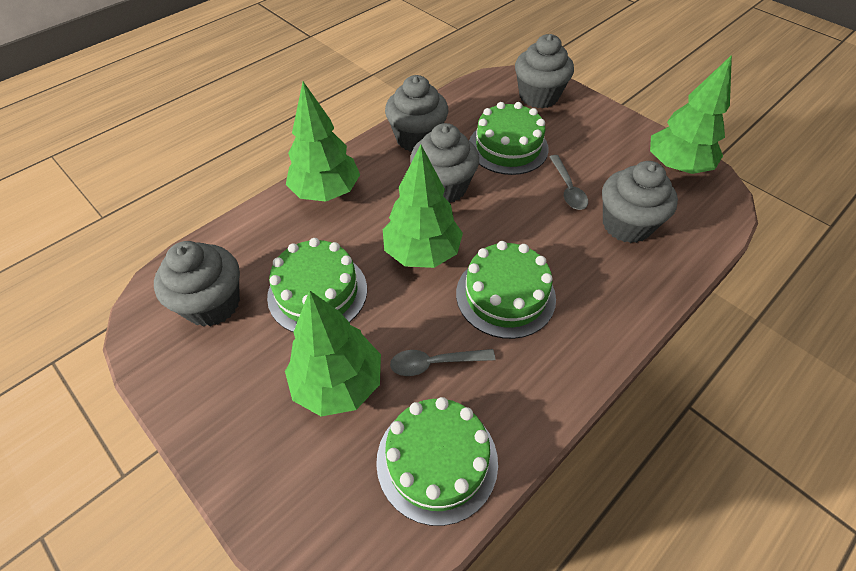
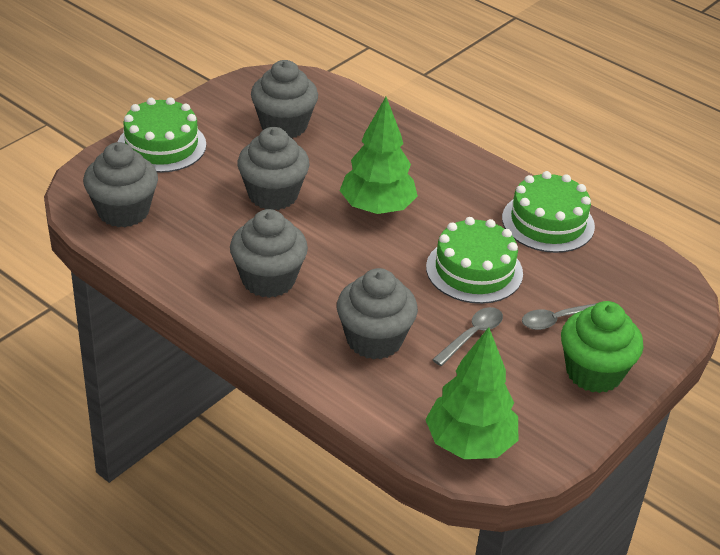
green cake: 4 -> 3
green cupcake: 0 -> 1
green tree: 4 -> 2

